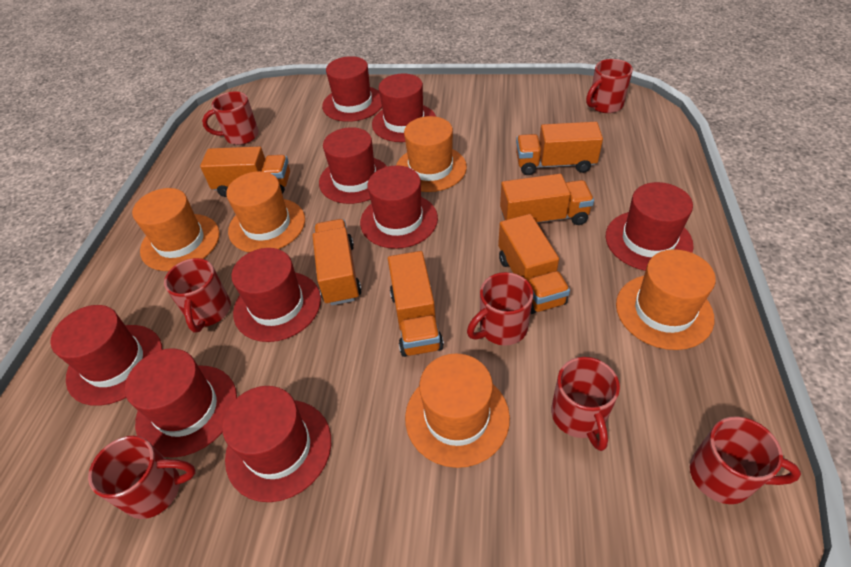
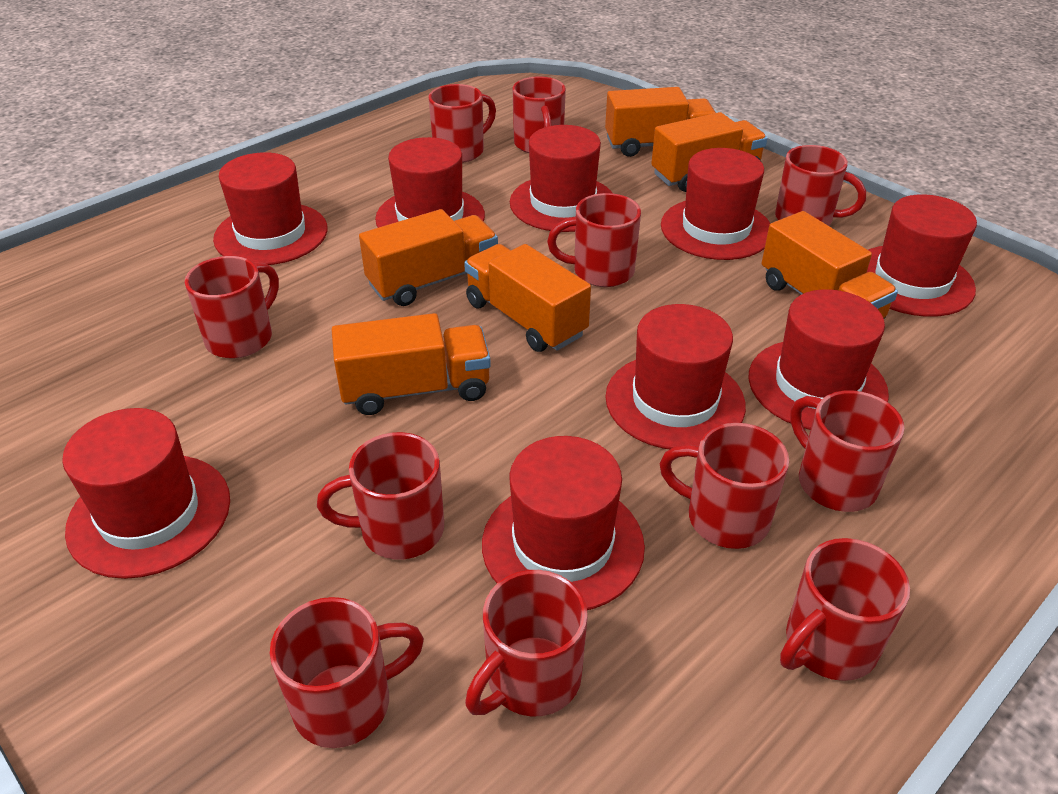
orange hat: 5 -> 0
red mug: 7 -> 11

